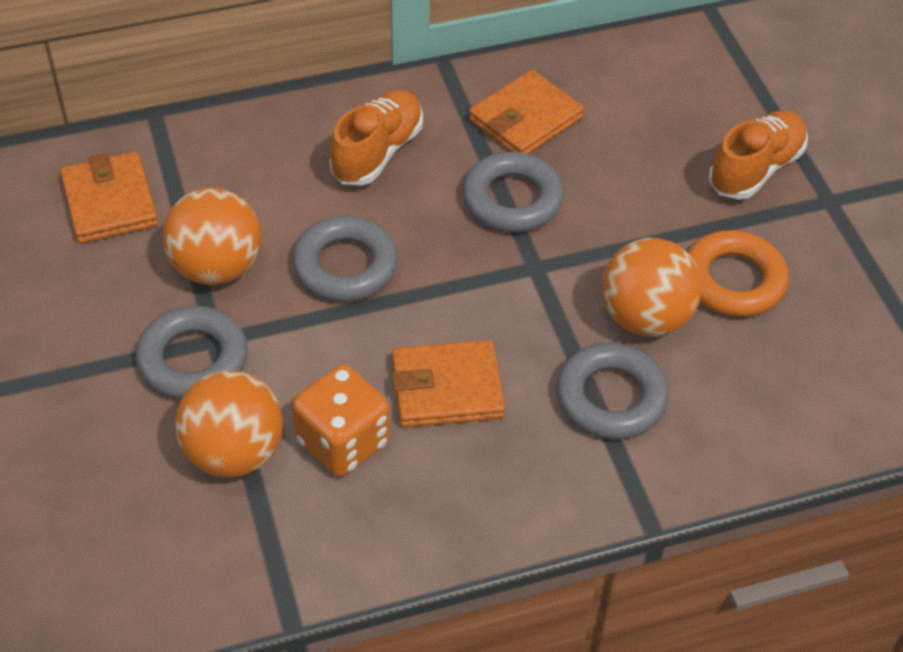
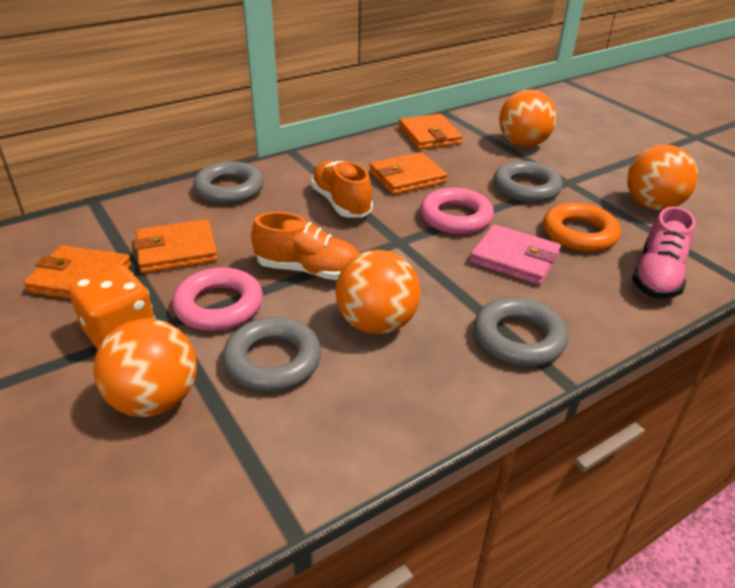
orange ball: 3 -> 4
orange wallet: 3 -> 4
pink ring: 0 -> 2
pink shoe: 0 -> 1
pink wallet: 0 -> 1

